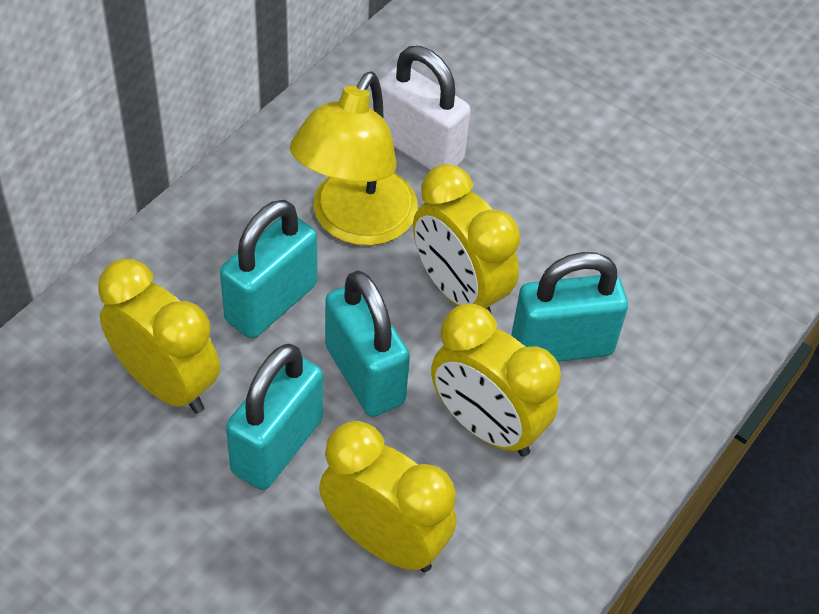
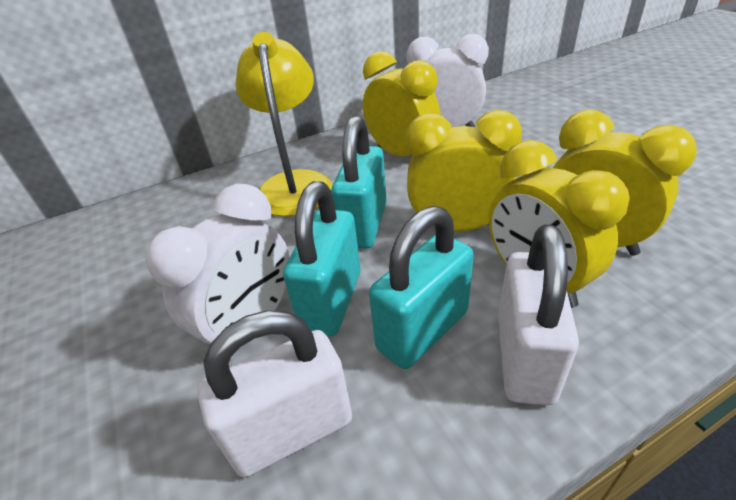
turquoise padlock: 4 -> 3
white clock: 0 -> 2
white padlock: 1 -> 2

